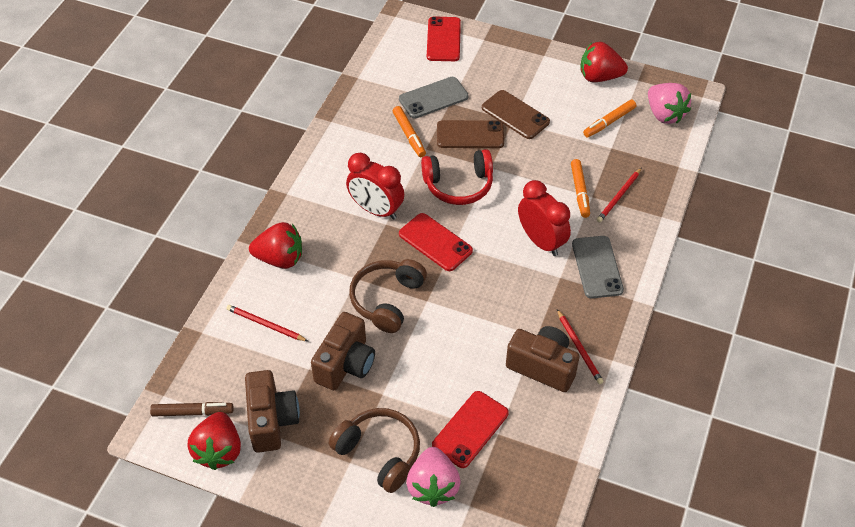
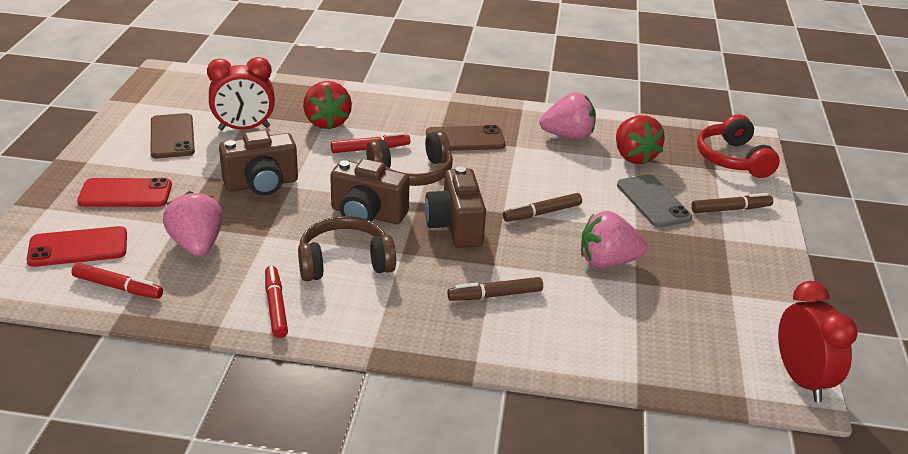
brown marker: 1 -> 3
grey phone: 2 -> 1
orange marker: 3 -> 0
pink strawberry: 2 -> 3
red marker: 0 -> 3
red pencil: 3 -> 0
red phone: 3 -> 2
red strawberry: 3 -> 2

